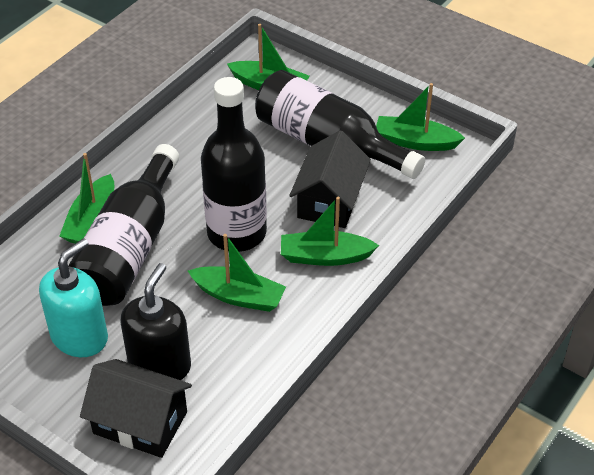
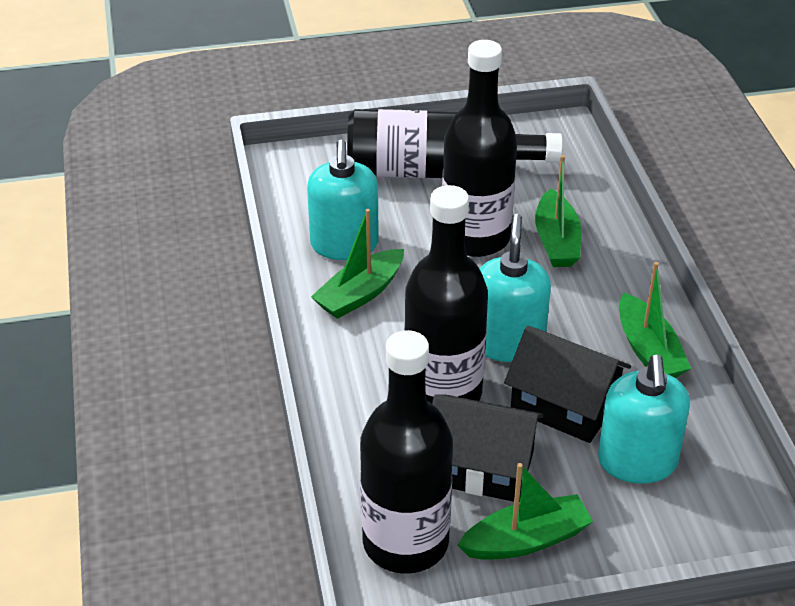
black bottle: 3 -> 4
black soap dispenser: 1 -> 0
green boat: 5 -> 4
turquoise soap dispenser: 1 -> 3

